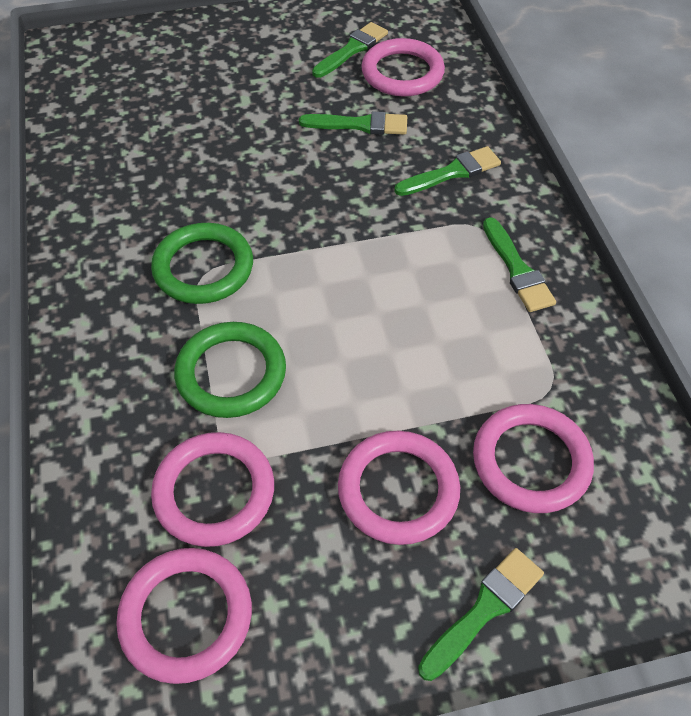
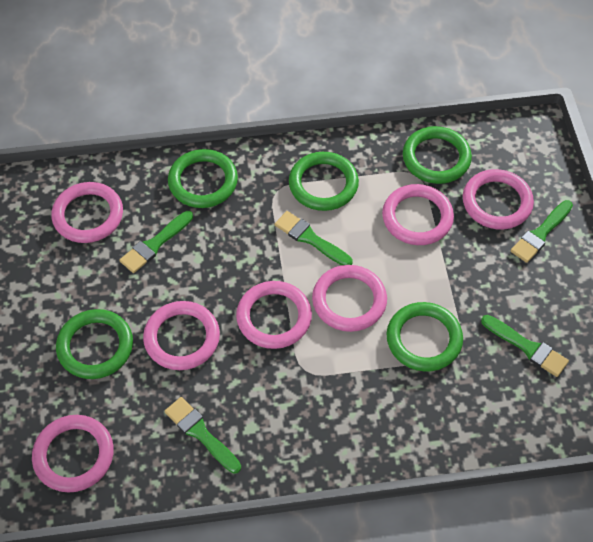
green ring: 2 -> 5
pink ring: 5 -> 7

